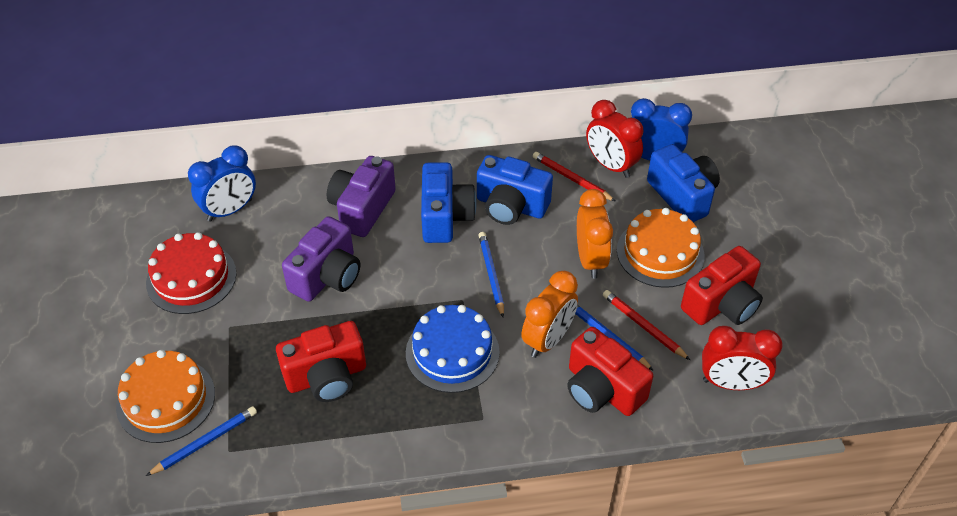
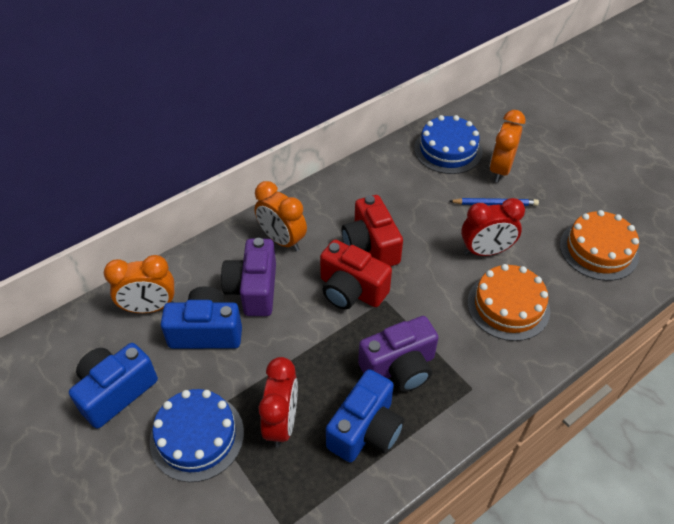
blue cake: 1 -> 2
blue clock: 2 -> 0
blue pencil: 3 -> 1
orange clock: 2 -> 3
red cake: 1 -> 0
red camera: 3 -> 2
red pencil: 2 -> 0

